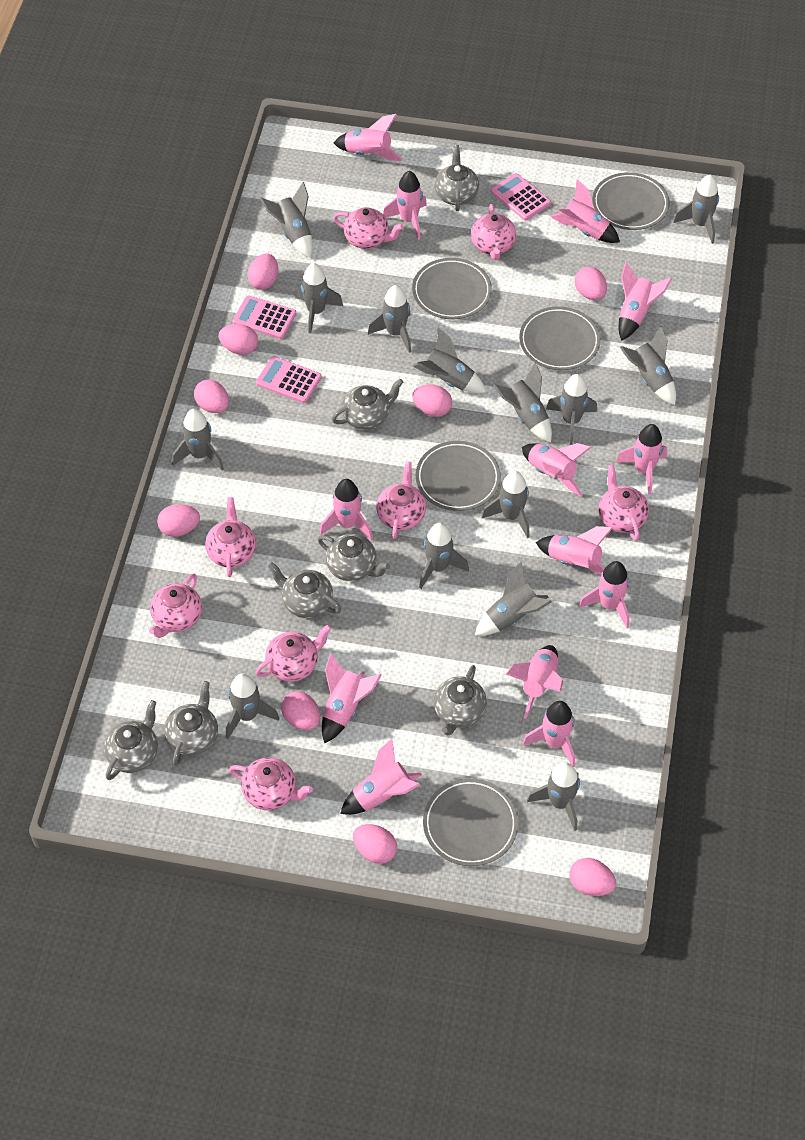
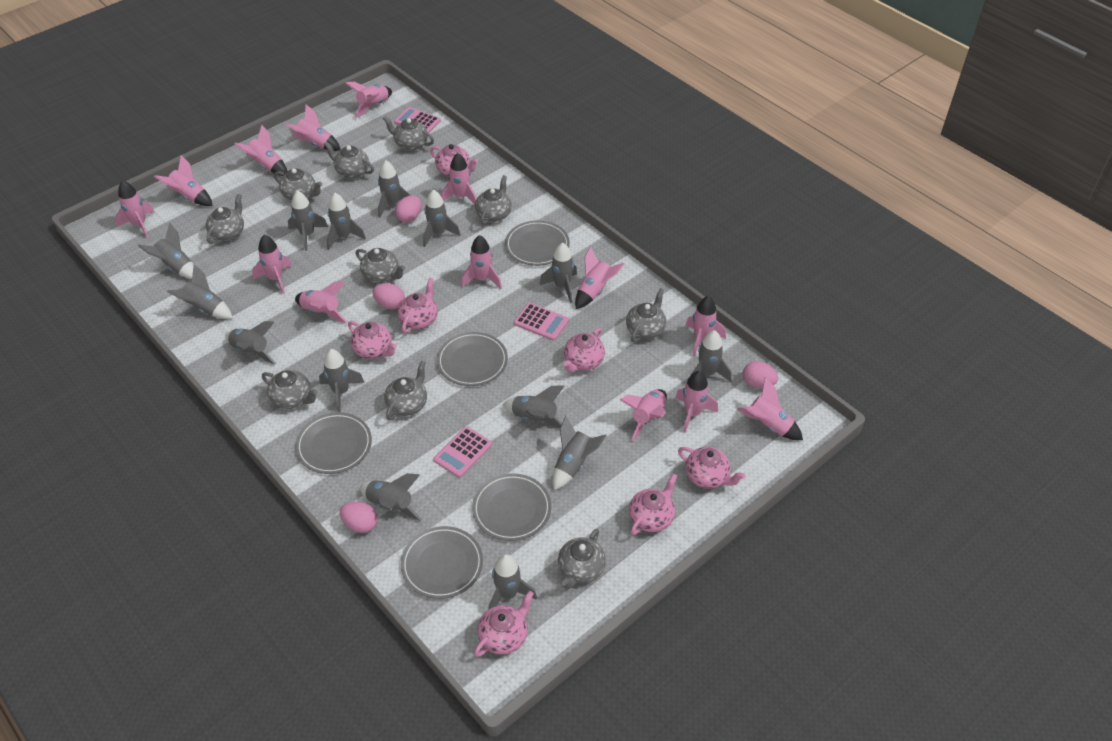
grey teapot: 7 -> 10
pink egg: 9 -> 4
pink rocket: 13 -> 14
pink teapot: 8 -> 7

